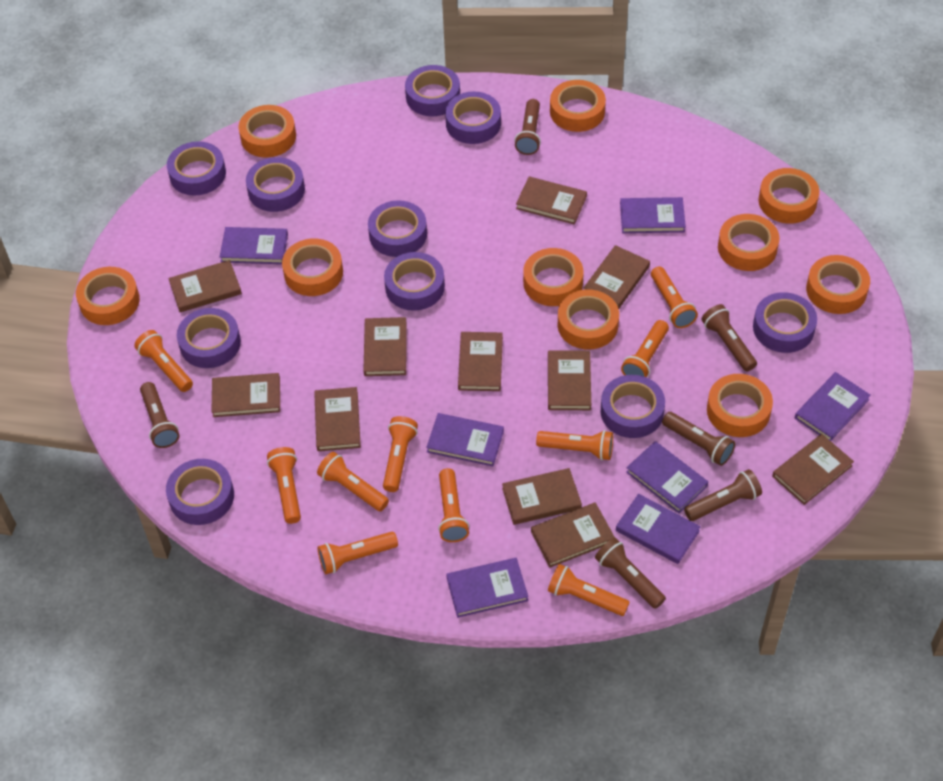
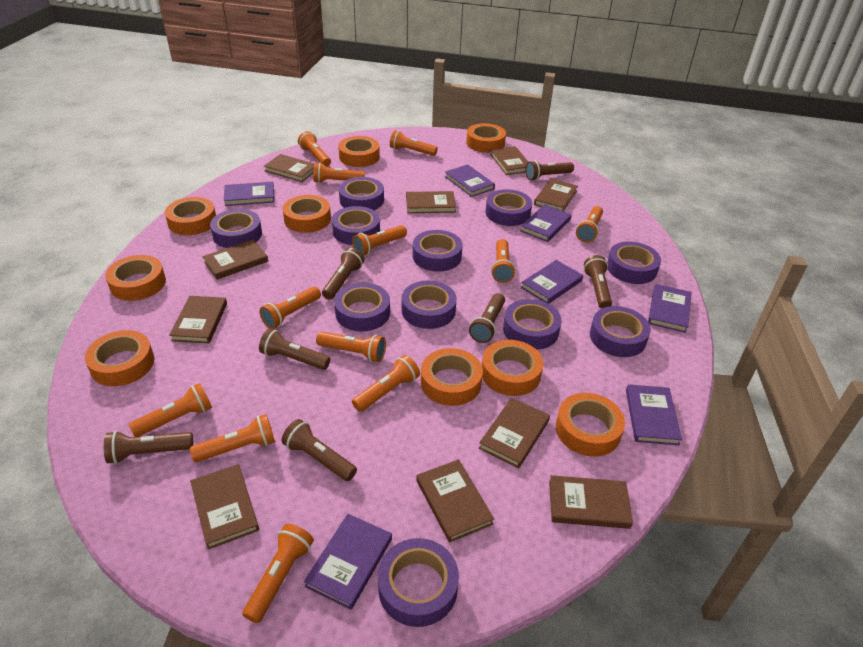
brown book: 11 -> 10
brown flashlight: 6 -> 7
orange flashlight: 10 -> 12
orange tape: 10 -> 9
purple tape: 10 -> 11

